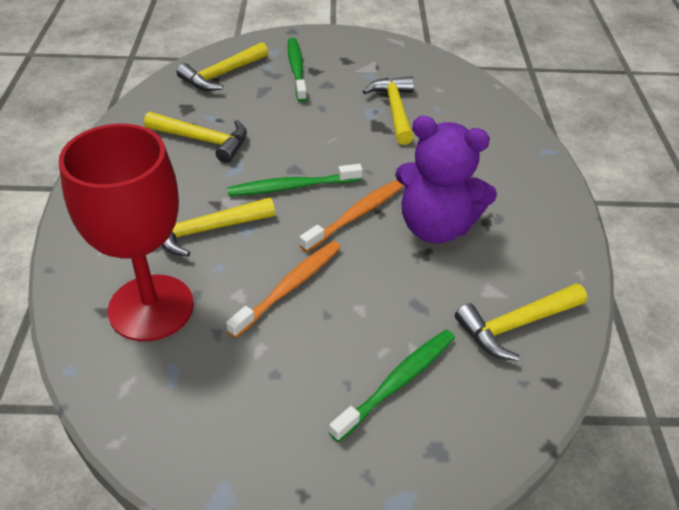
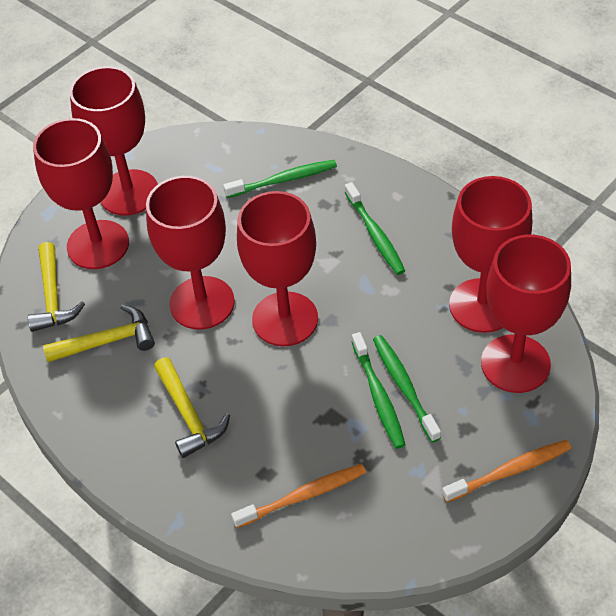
green toothbrush: 3 -> 4
purple teddy bear: 1 -> 0
red goblet: 1 -> 6
yellow hammer: 5 -> 3

